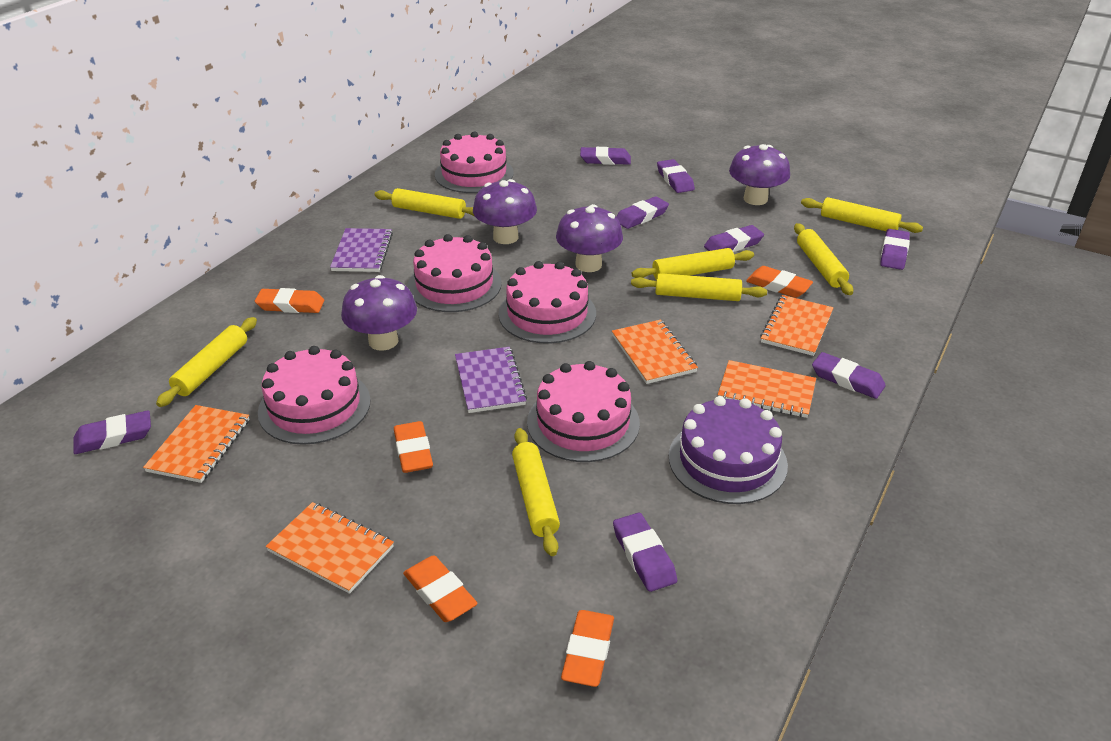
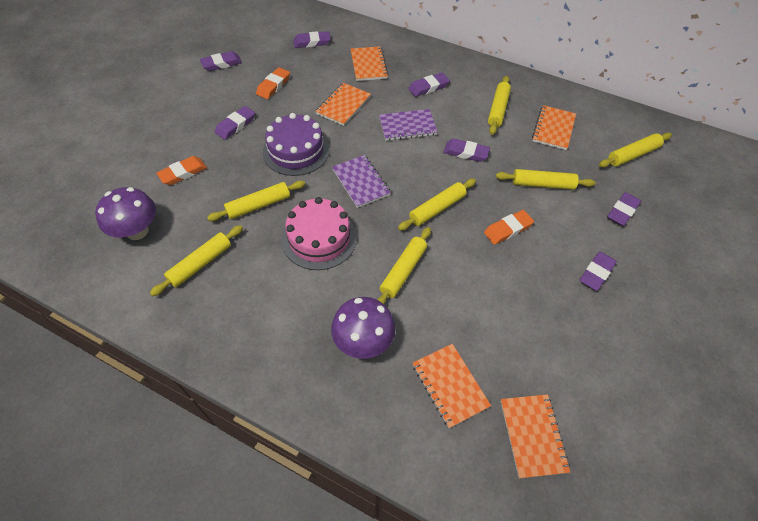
orange eraser: 5 -> 3
pink cake: 5 -> 1
purple eraser: 8 -> 7
purple mushroom: 4 -> 2

